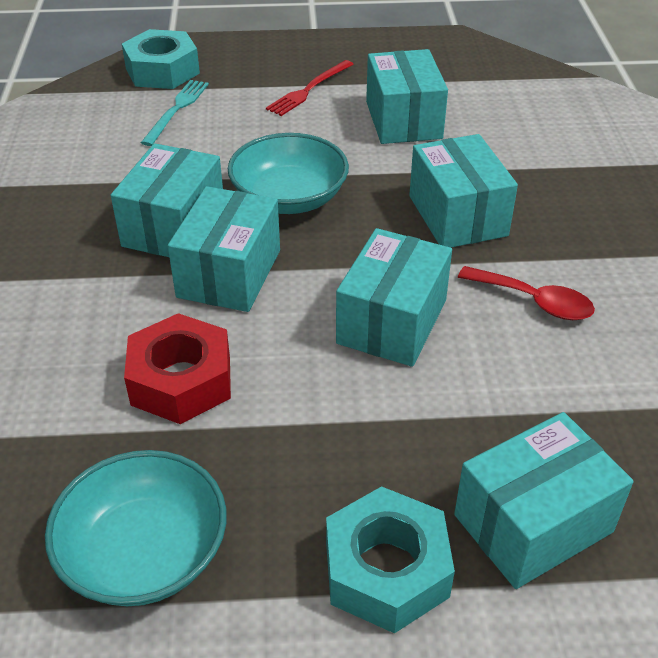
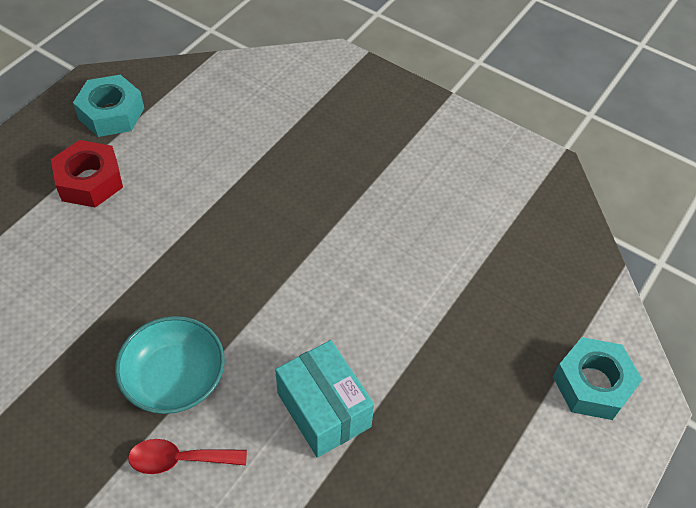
red fork: 1 -> 0
turquoise bowl: 2 -> 1
turquoise box: 6 -> 1
turquoise fork: 1 -> 0

